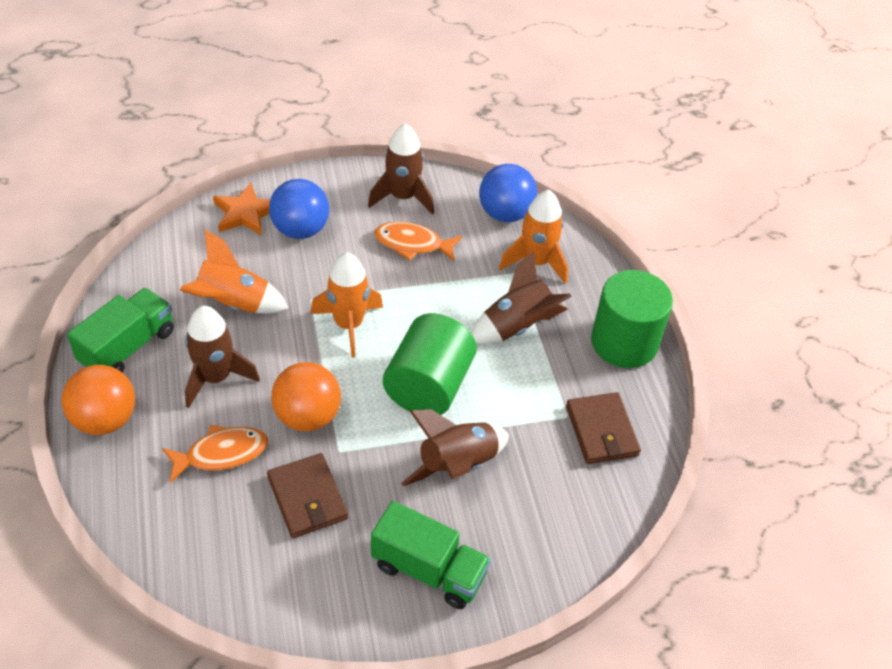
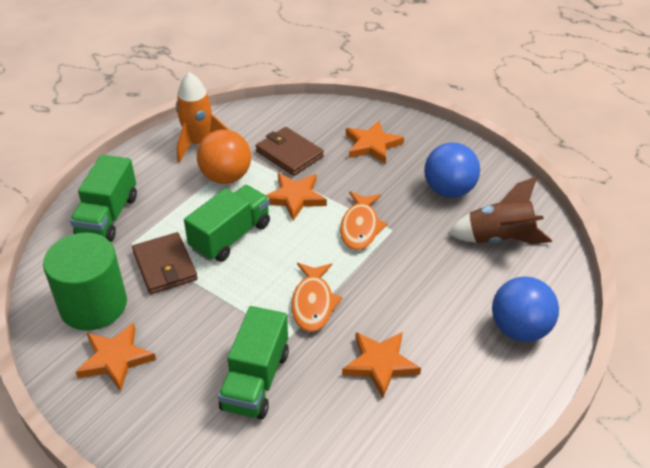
brown rocket: 4 -> 1
green cylinder: 2 -> 1
green truck: 2 -> 3
orange ball: 2 -> 1
orange rocket: 3 -> 1
orange star: 1 -> 4

